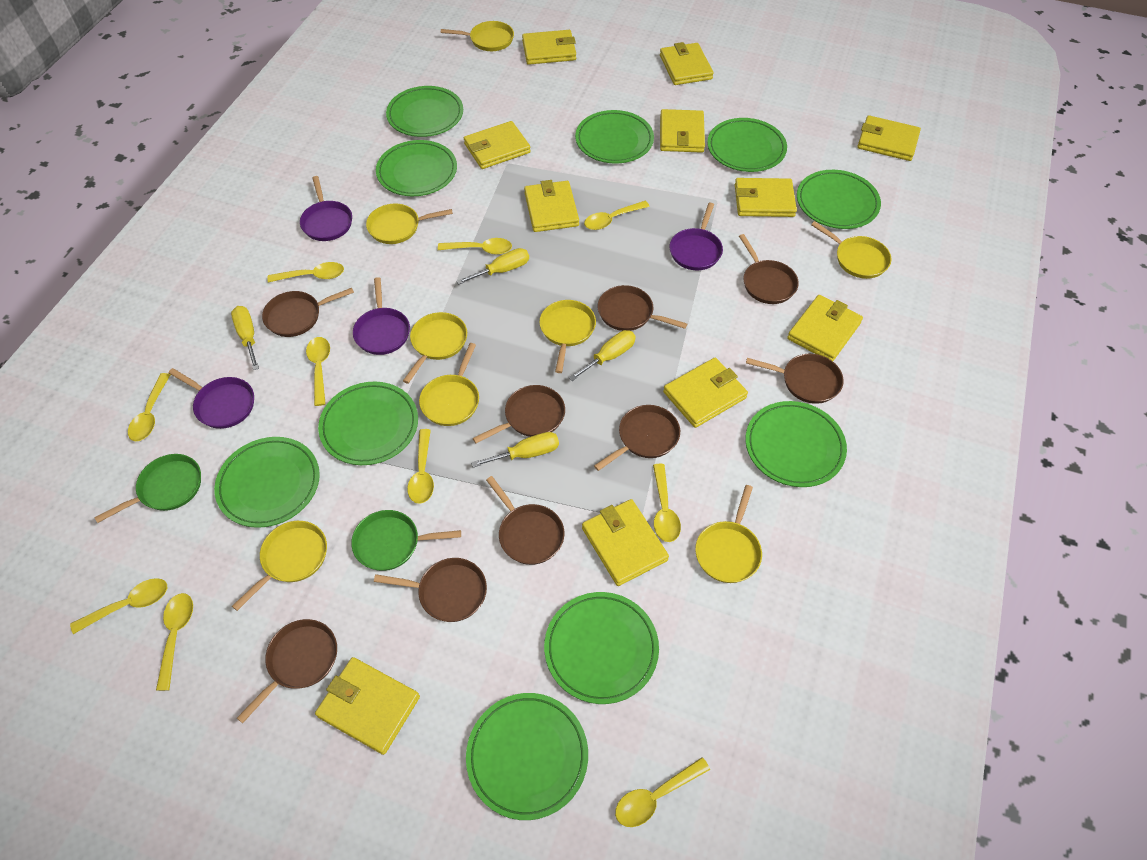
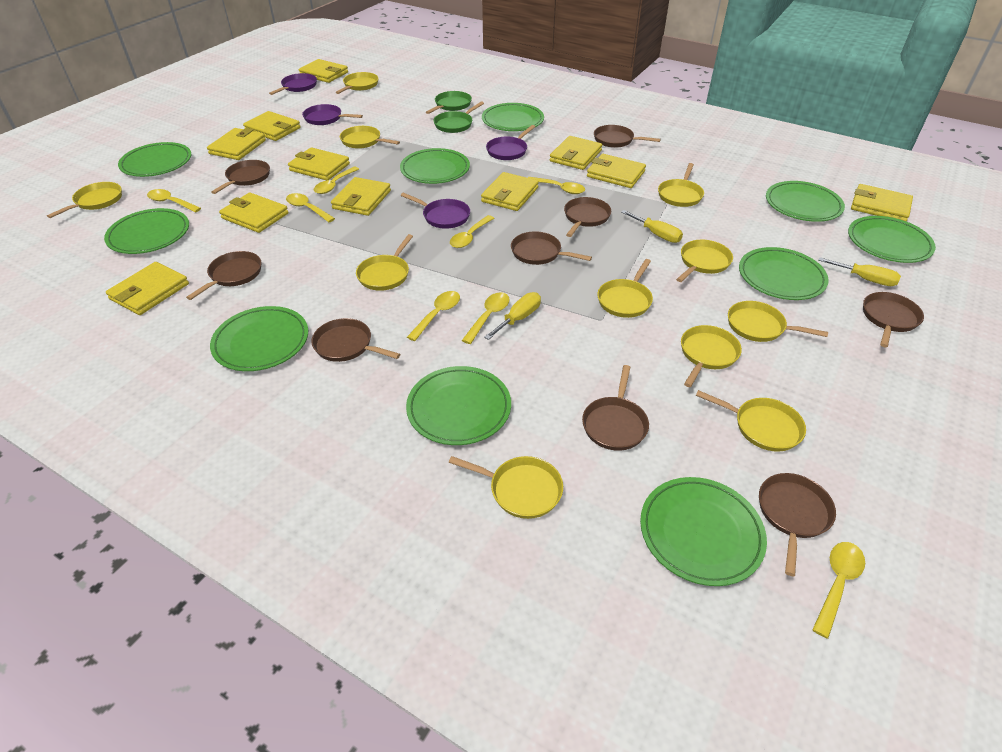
yellow pan: 8 -> 11
yellow screwdriver: 4 -> 3
yellow spoon: 10 -> 8

